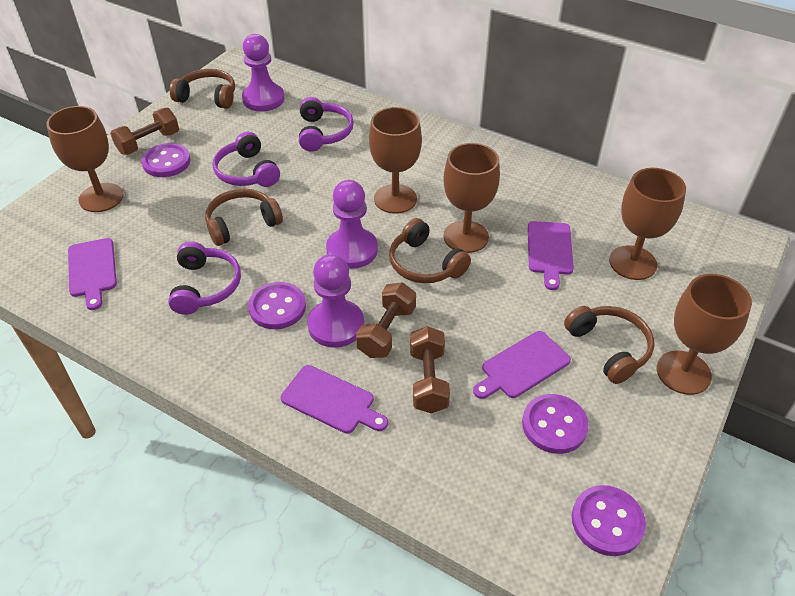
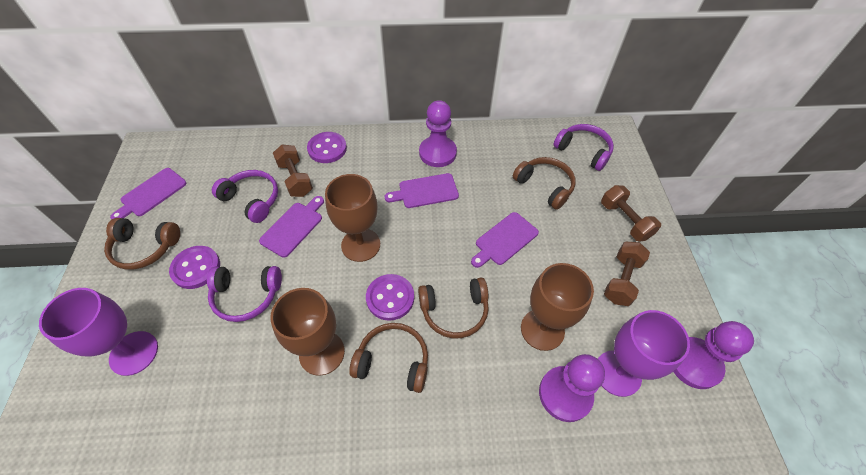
brown goblet: 5 -> 3
purple button: 4 -> 3
purple goblet: 0 -> 2

